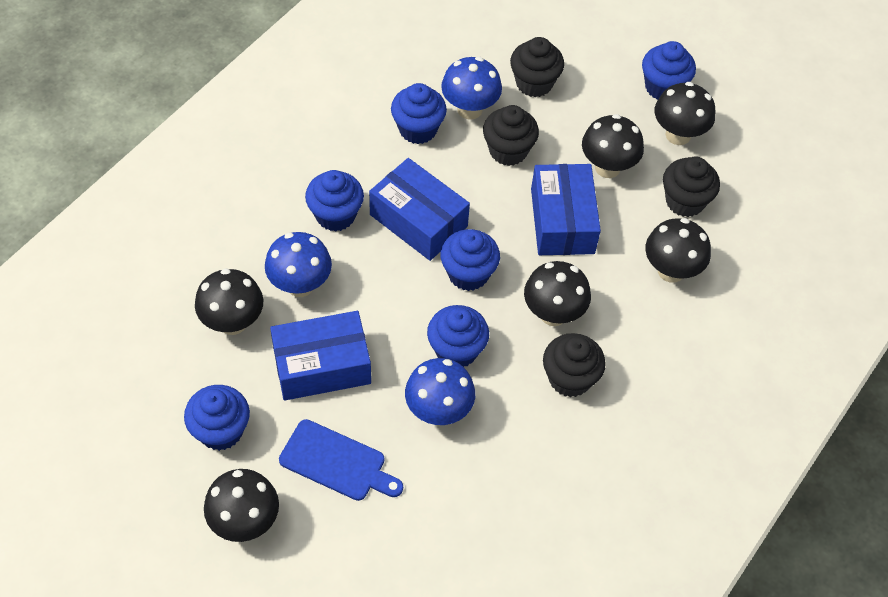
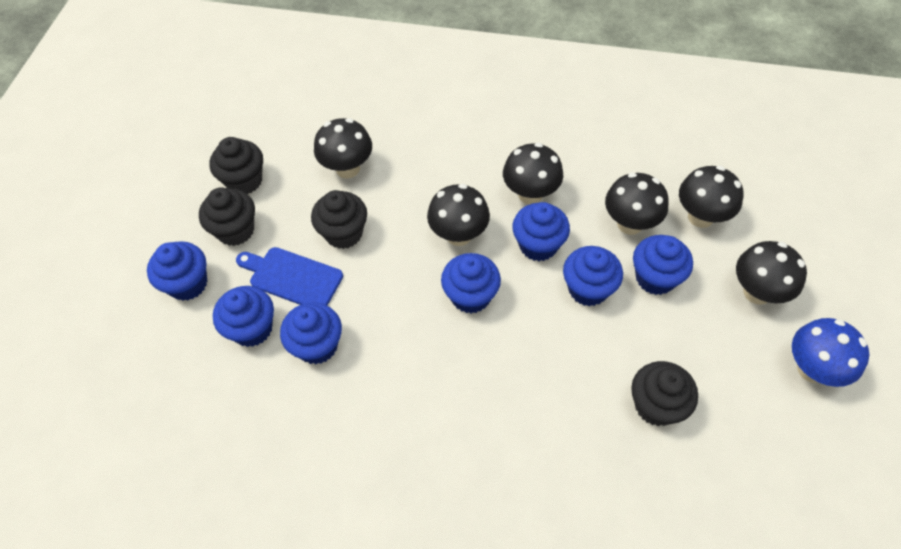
blue box: 3 -> 0
blue cupcake: 6 -> 7
blue mushroom: 3 -> 1

